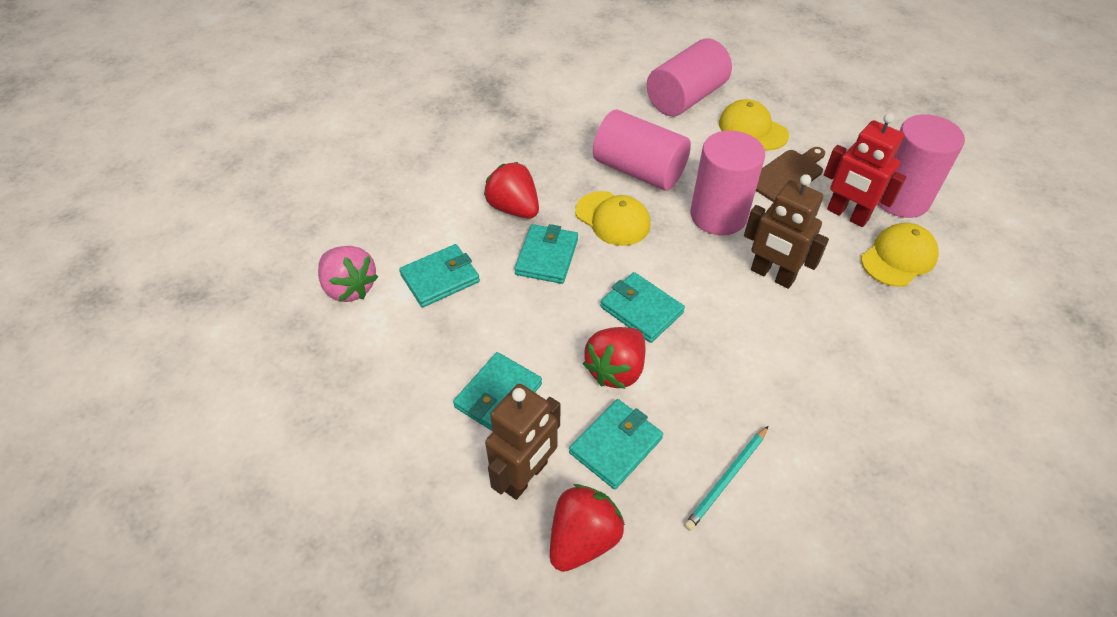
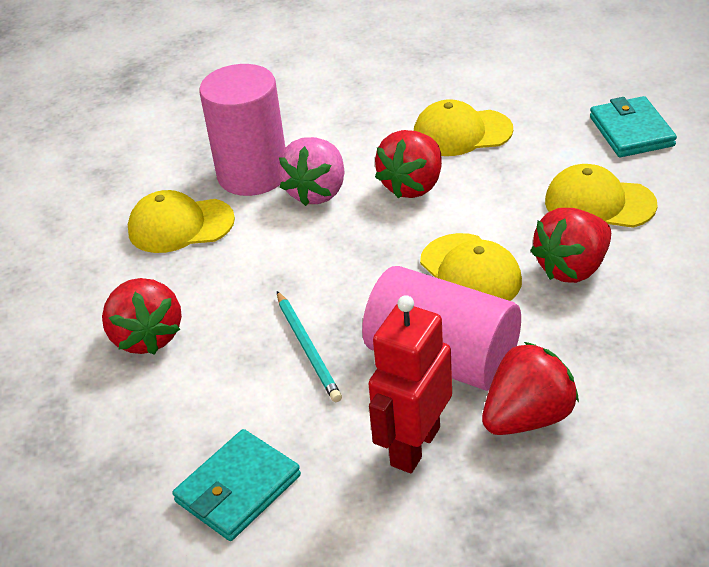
brown cutting board: 1 -> 0
brown robot: 2 -> 0
pink cylinder: 4 -> 2
red strawberry: 3 -> 4
turquoise wallet: 5 -> 2
yellow cap: 3 -> 4

